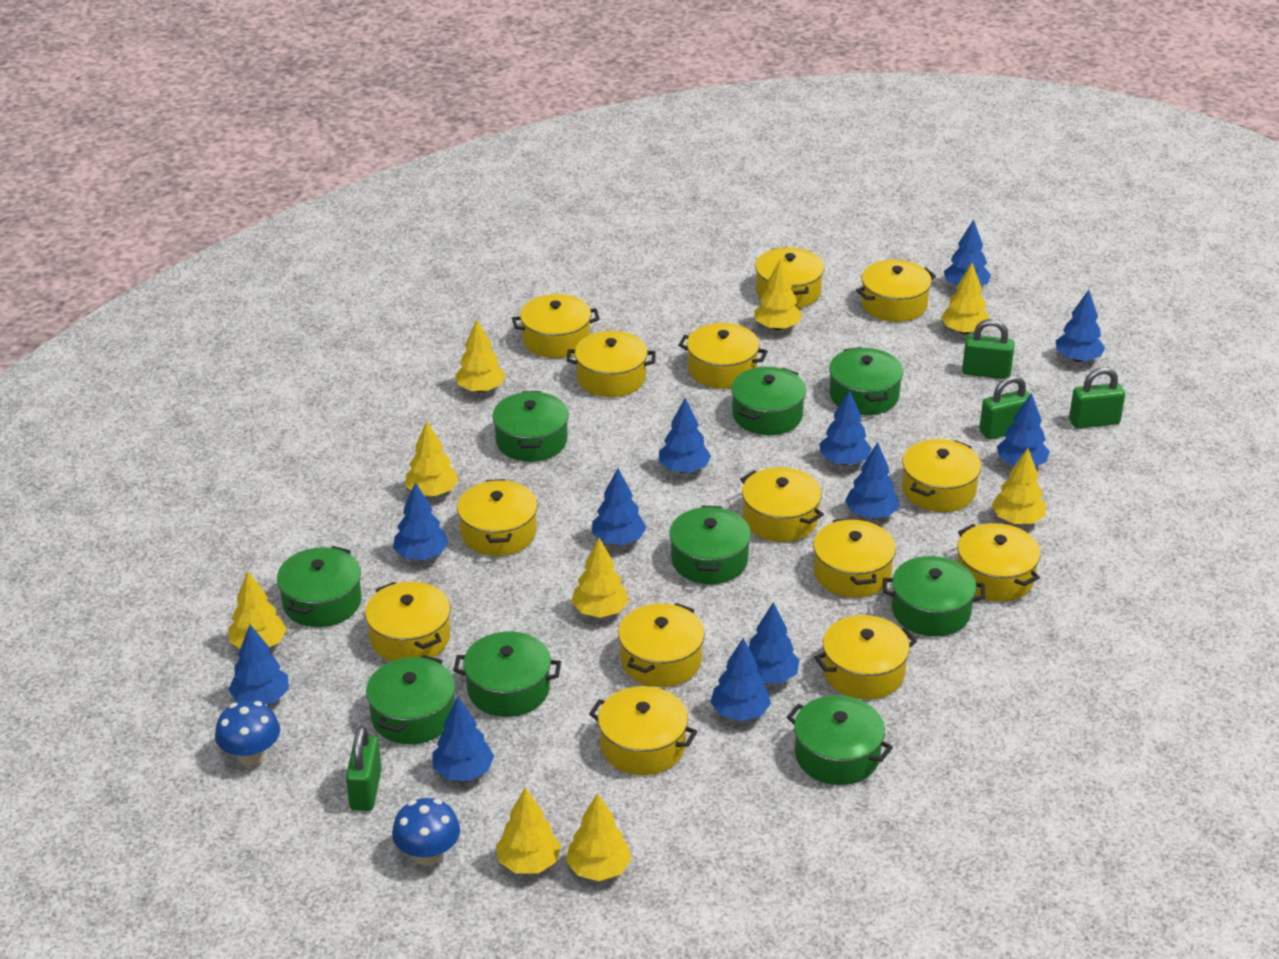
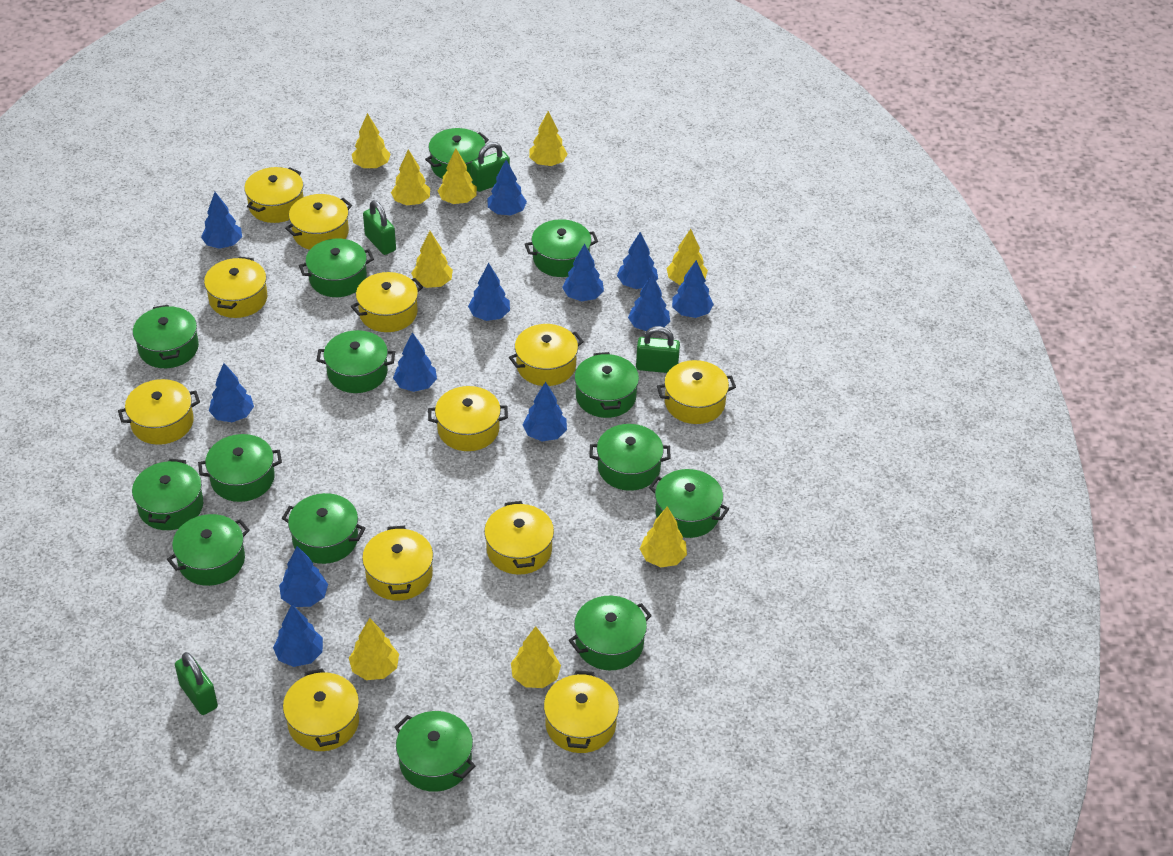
blue mushroom: 2 -> 0
green pot: 9 -> 14
yellow pot: 14 -> 12

